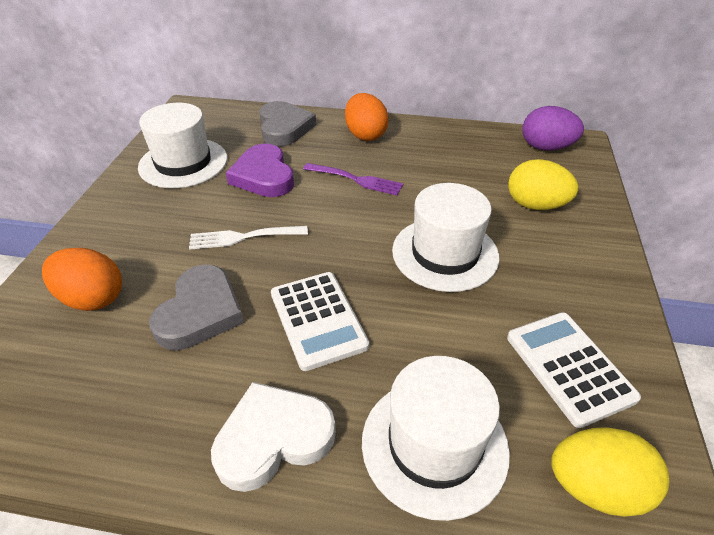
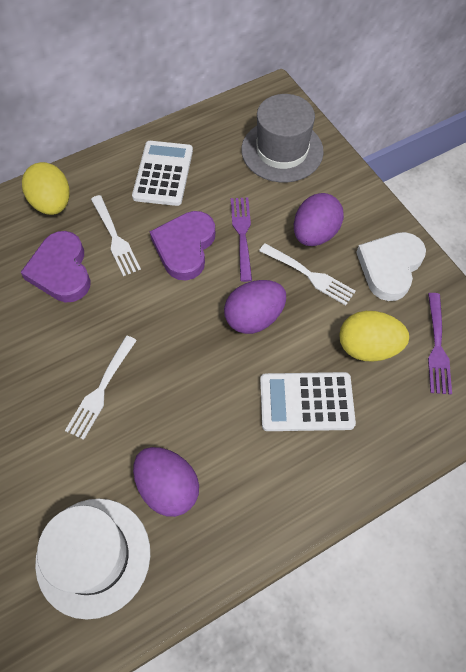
grey hat: 0 -> 1
grey heart: 2 -> 0
orange egg: 2 -> 0
purple egg: 1 -> 3
purple fork: 1 -> 2
purple heart: 1 -> 2
white fork: 1 -> 3
white hat: 3 -> 1

